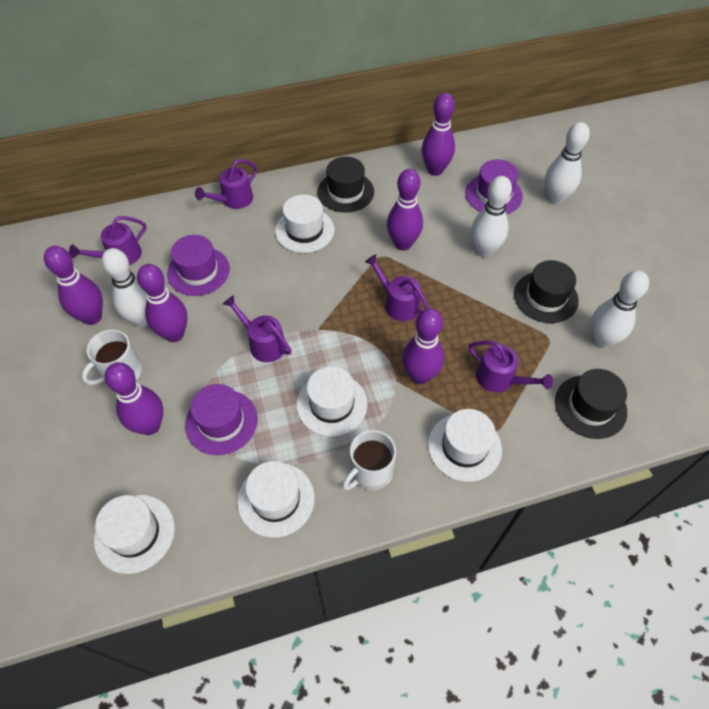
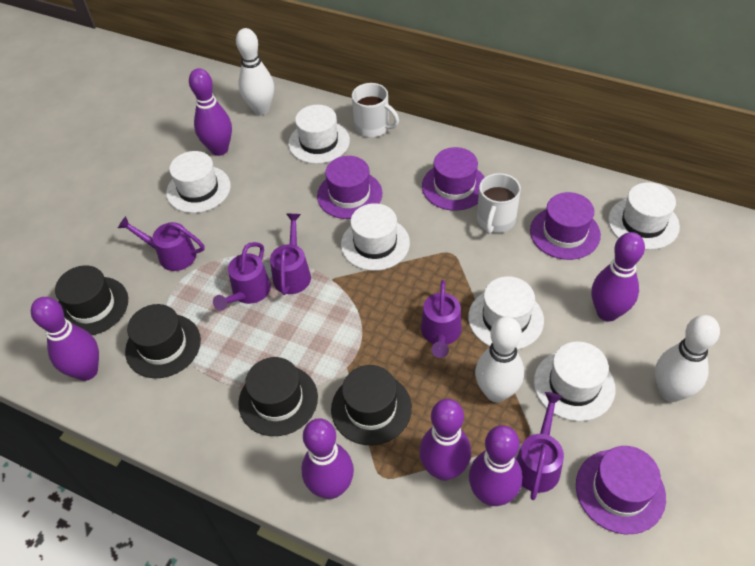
black hat: 3 -> 4
purple hat: 3 -> 4
white bowling pin: 4 -> 3
white hat: 5 -> 6

